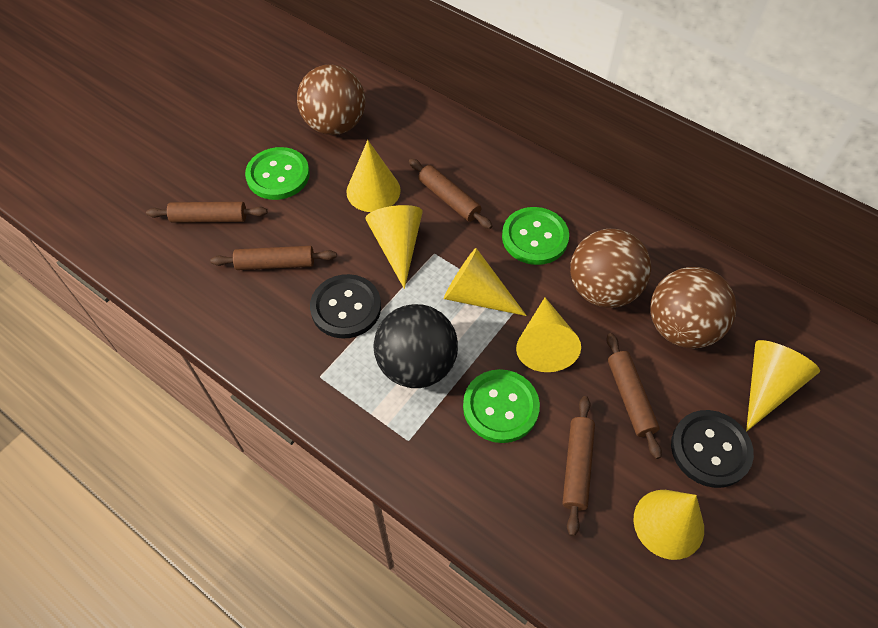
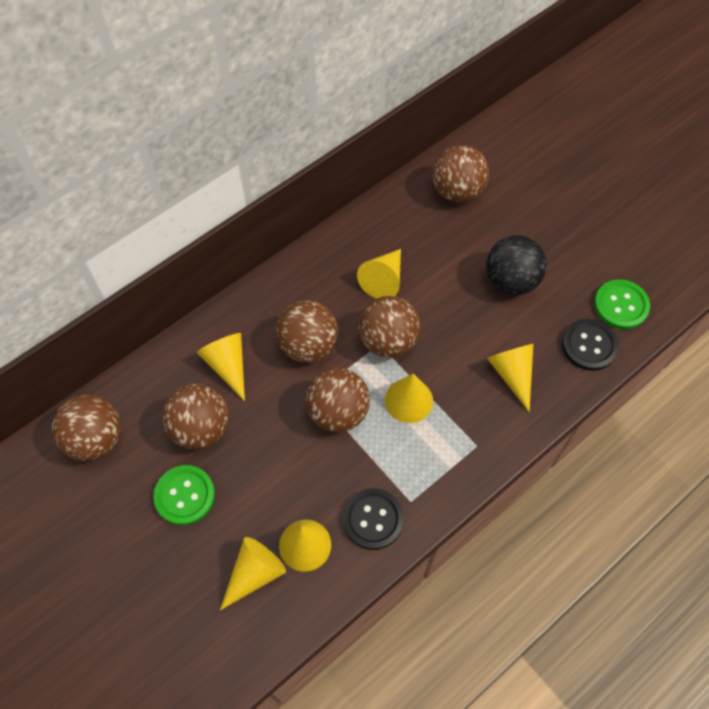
brown ball: 3 -> 6
brown rolling pin: 5 -> 0
green button: 3 -> 2

